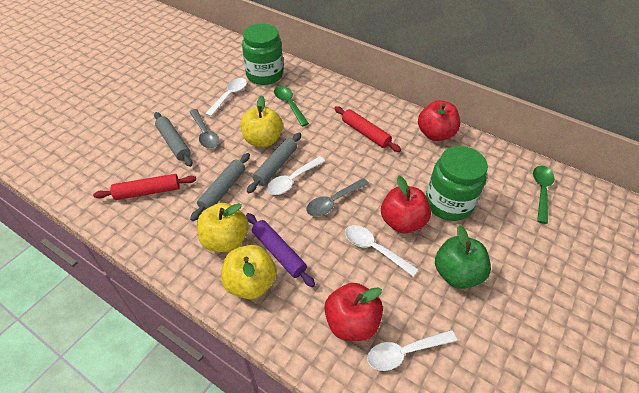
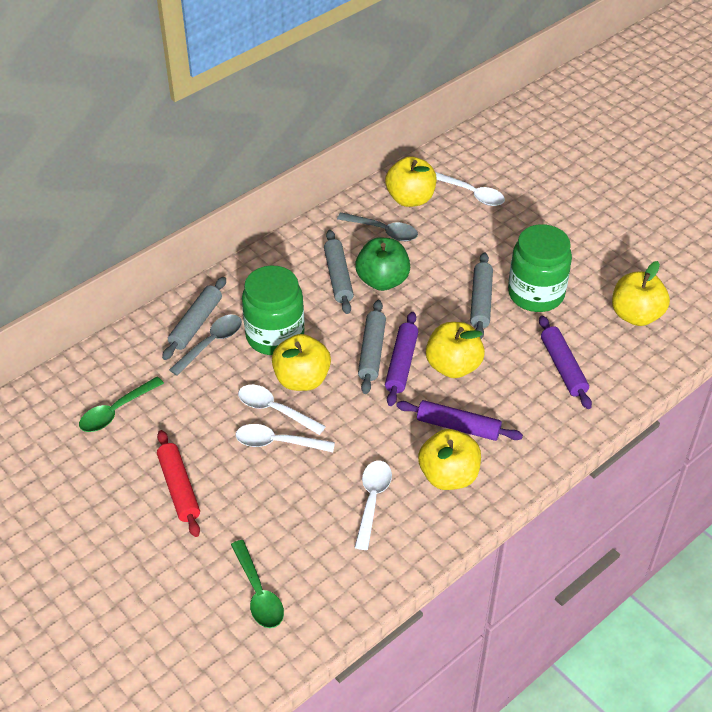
grey rolling pin: 3 -> 4
purple rolling pin: 1 -> 3
red apple: 3 -> 0
red rolling pin: 2 -> 1
yellow apple: 3 -> 5

